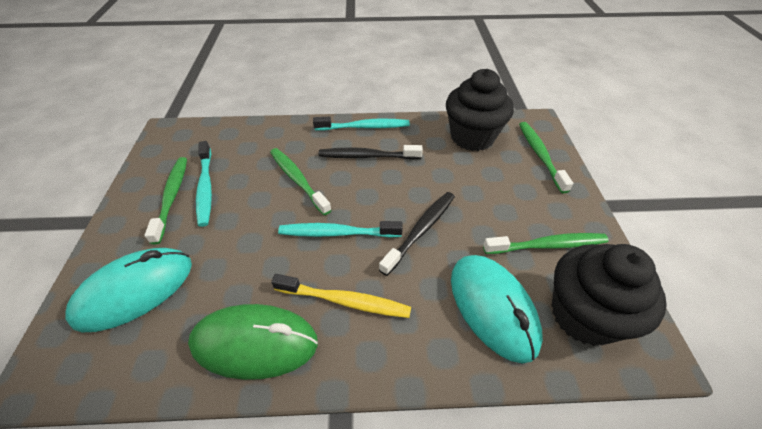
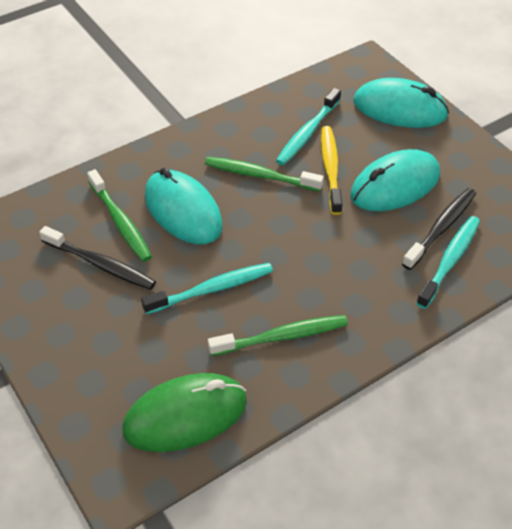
black cupcake: 2 -> 0
green toothbrush: 4 -> 3
turquoise mouse: 2 -> 3

